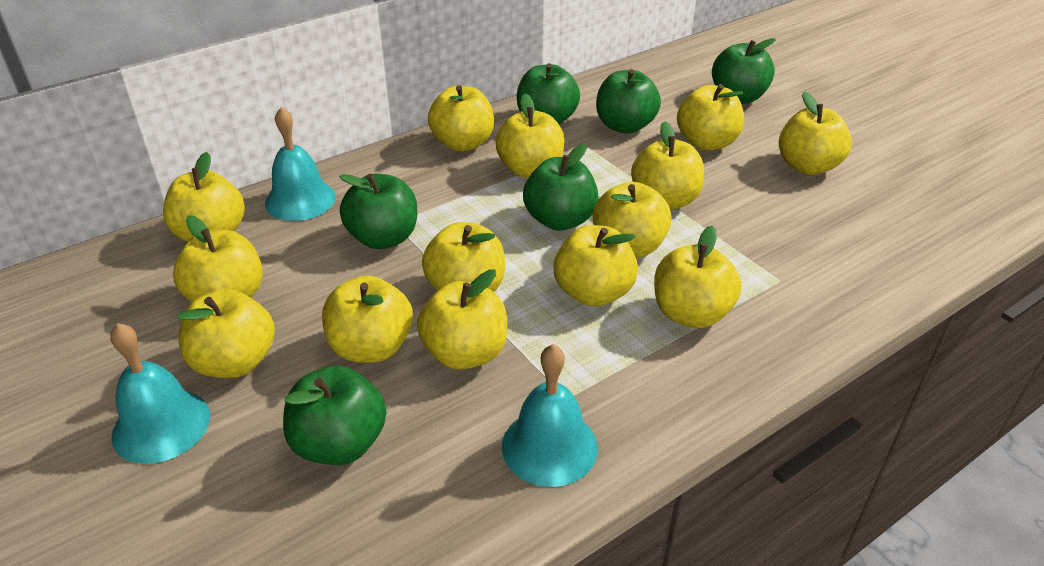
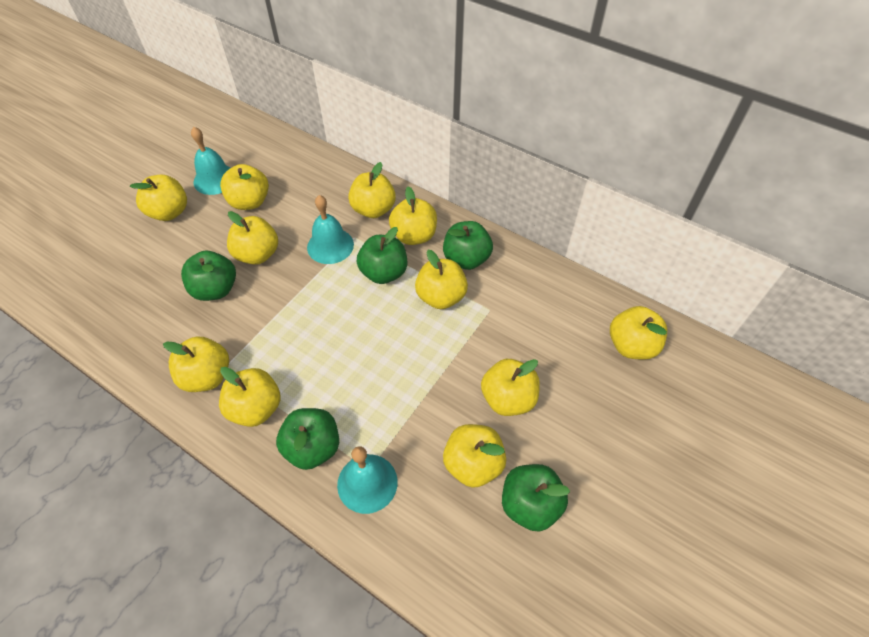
green apple: 6 -> 5
yellow apple: 14 -> 11

